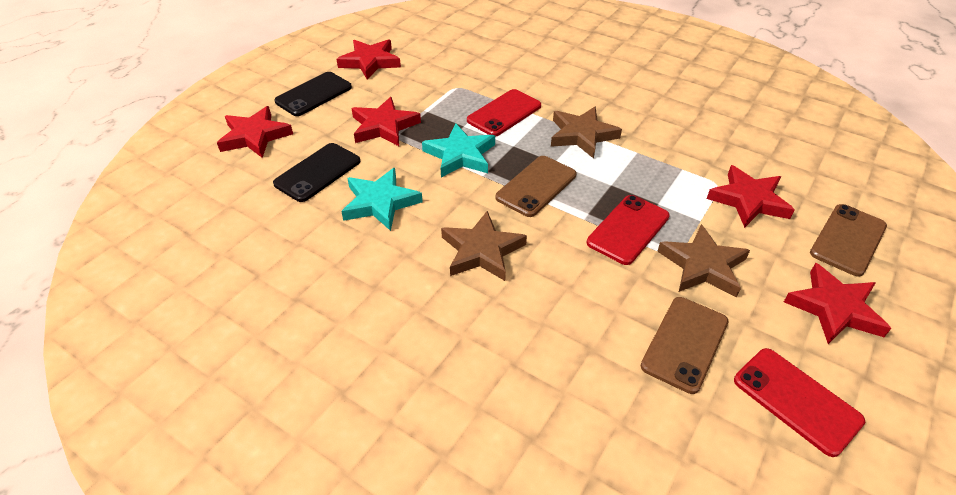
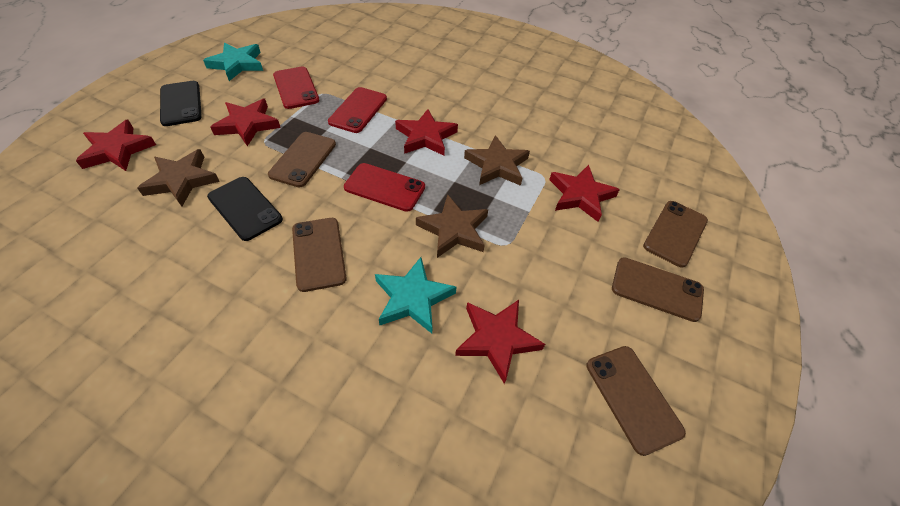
brown phone: 3 -> 5

